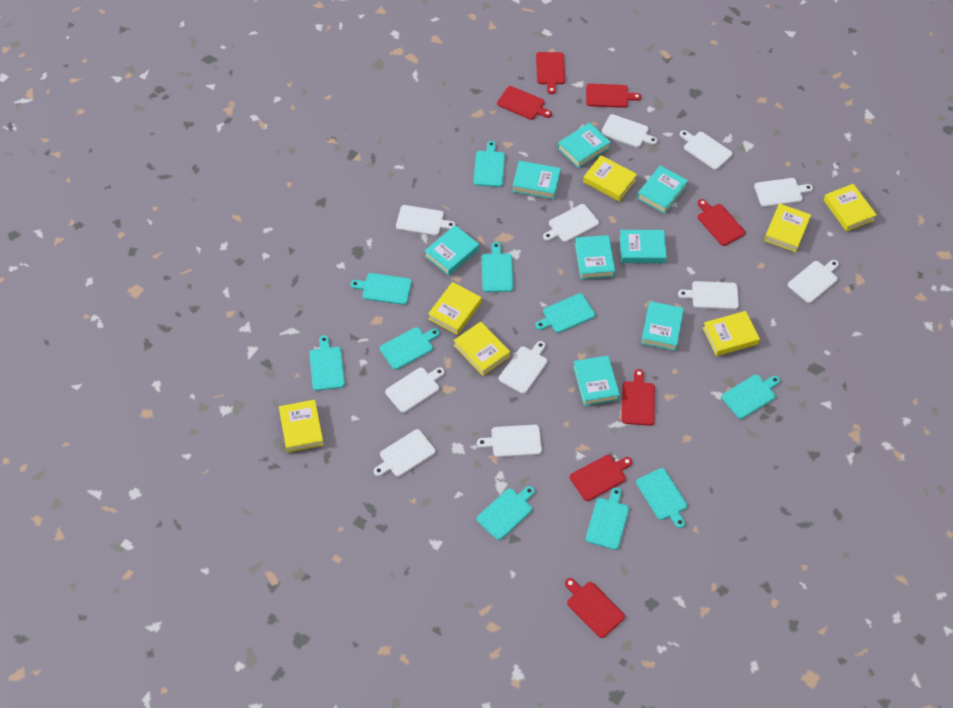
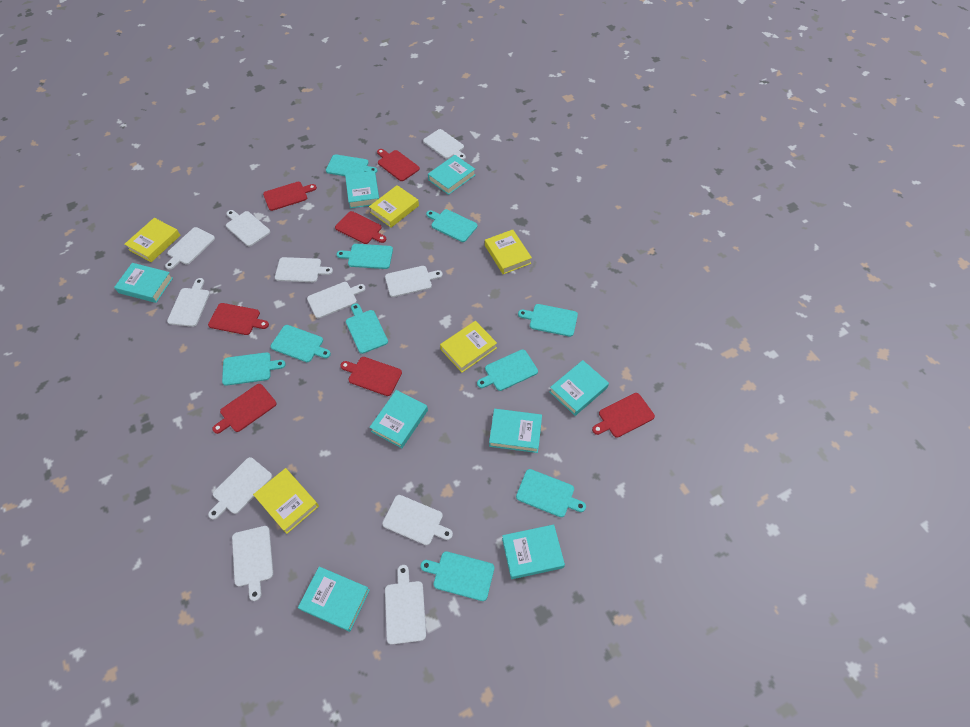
yellow book: 7 -> 5

